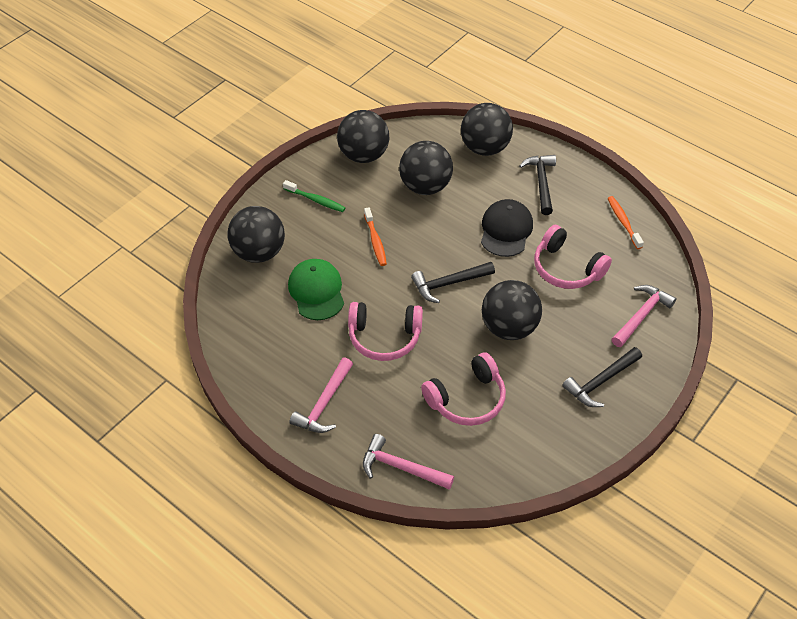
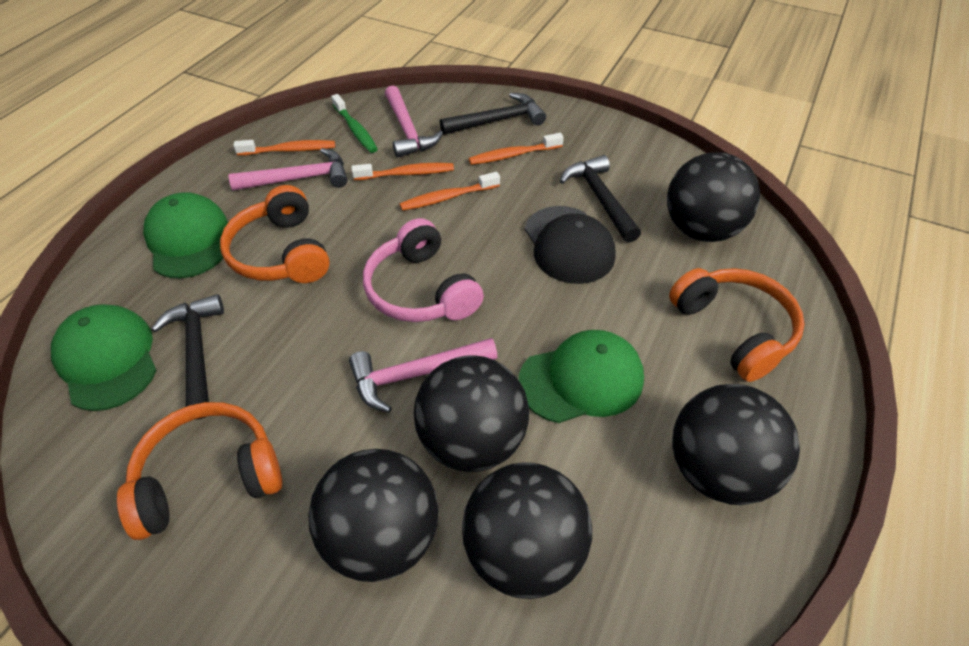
green cap: 1 -> 3
orange headphones: 0 -> 3
orange toothbrush: 2 -> 4
pink headphones: 3 -> 1

